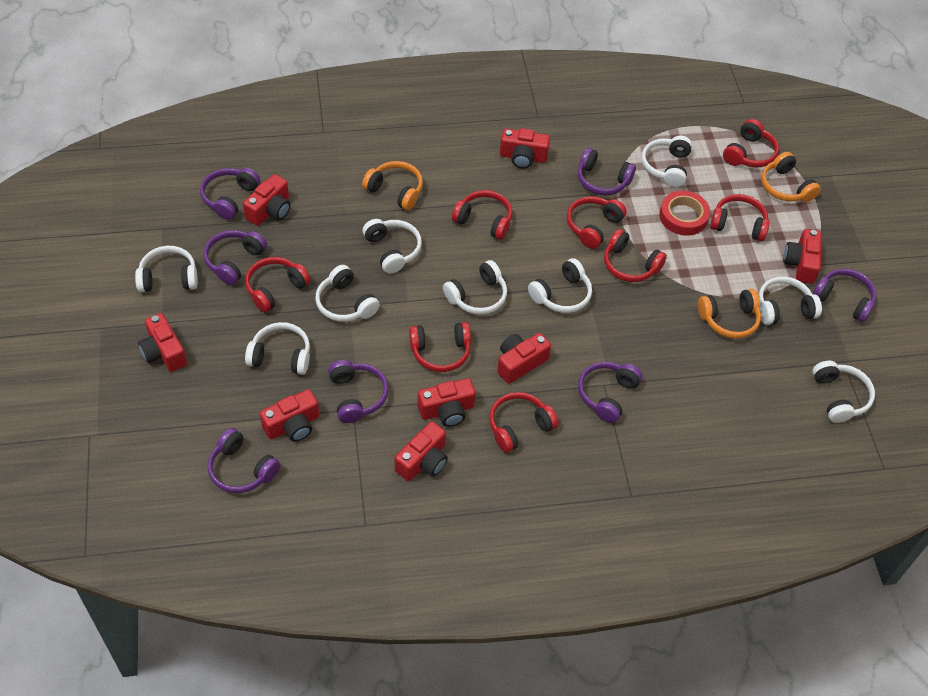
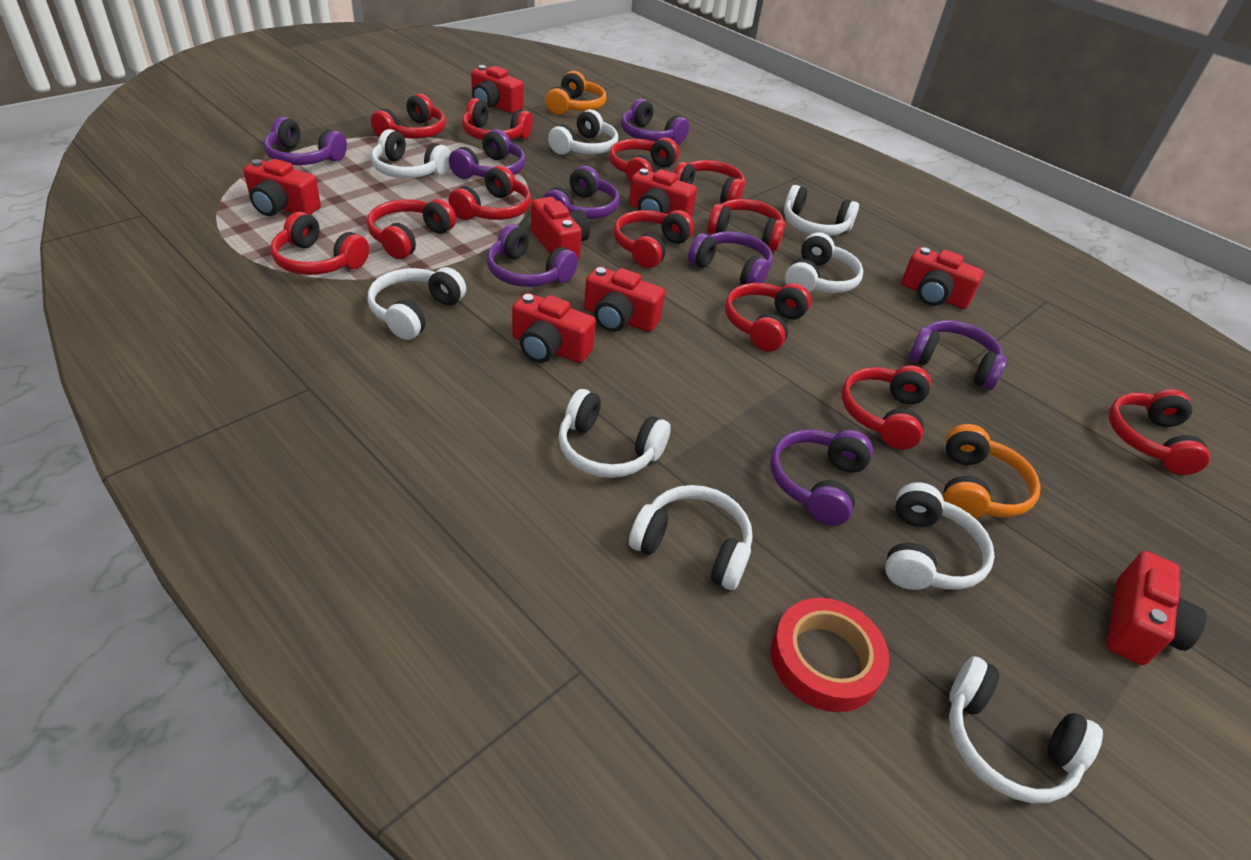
orange headphones: 3 -> 2
purple headphones: 7 -> 8
red headphones: 8 -> 12

